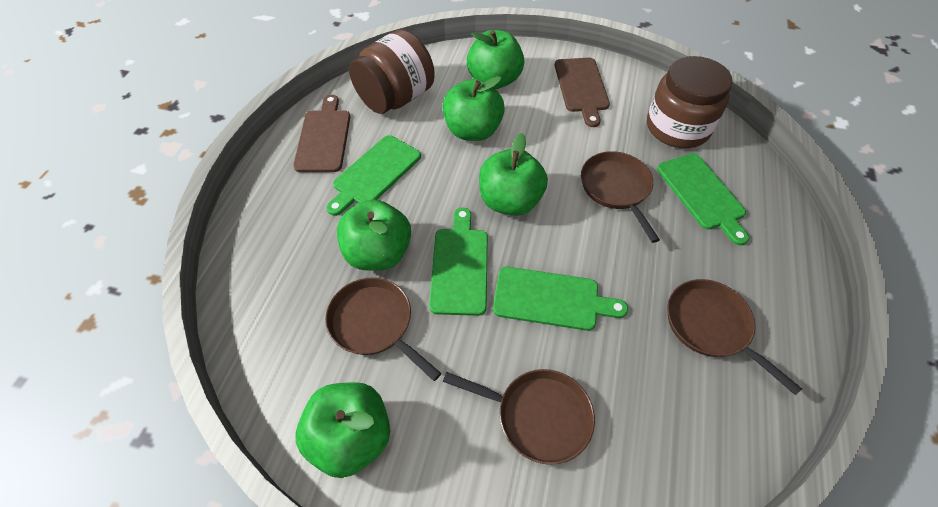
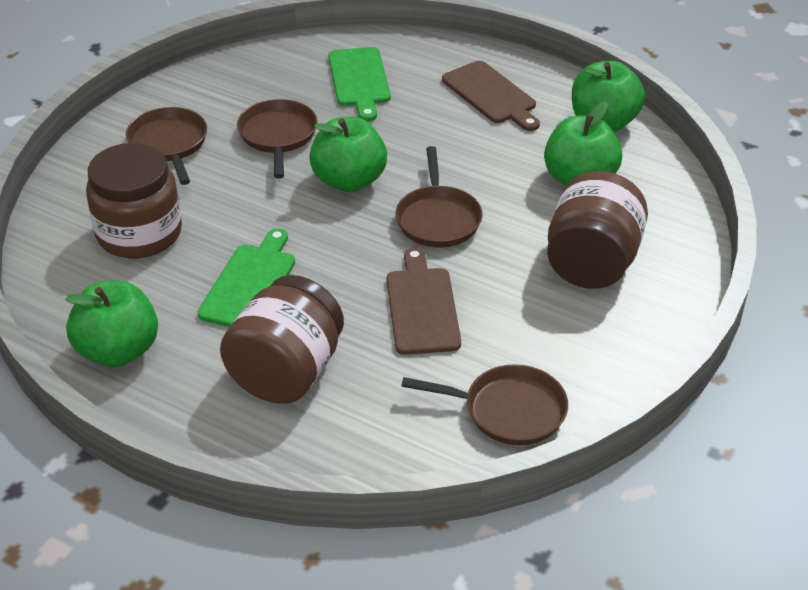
brown jar: 2 -> 3
green apple: 5 -> 4
green cutting board: 4 -> 2

